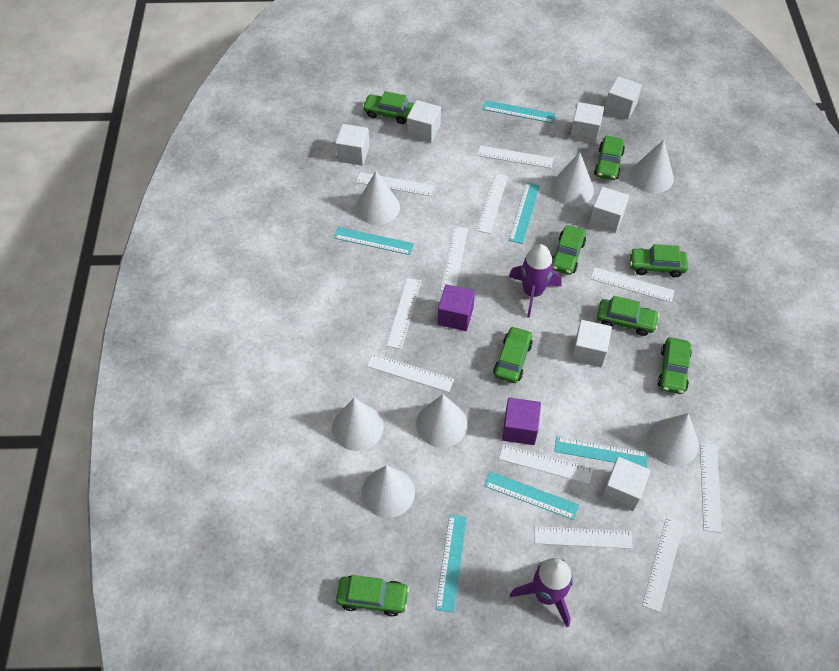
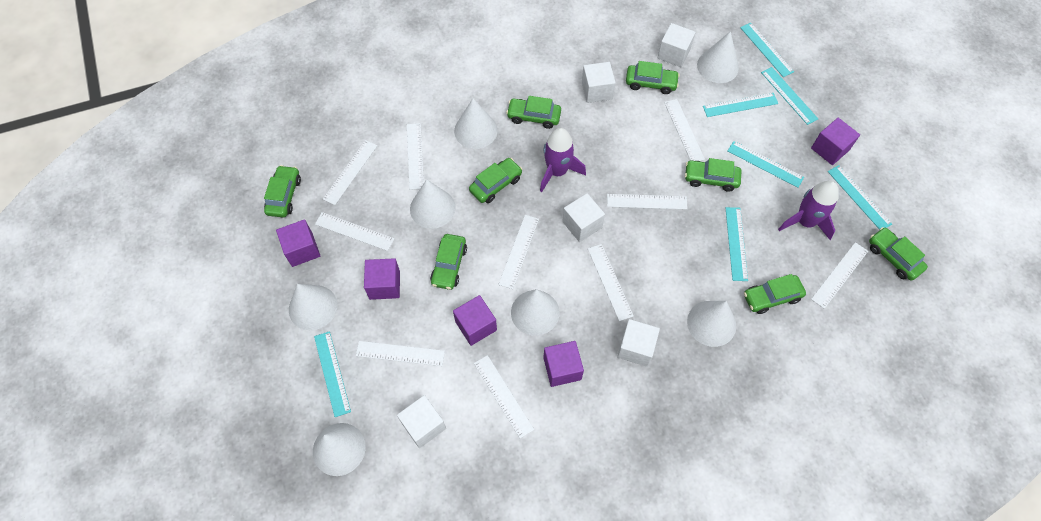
purple cube: 2 -> 5
turquoise ruler: 6 -> 7
white cube: 7 -> 5
white ruler: 11 -> 10

